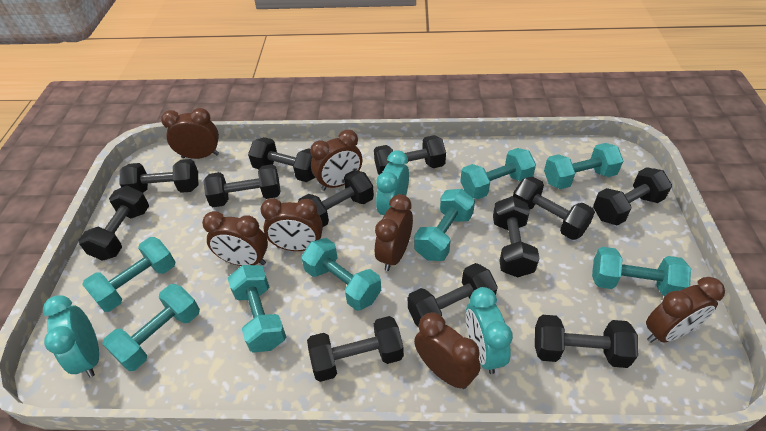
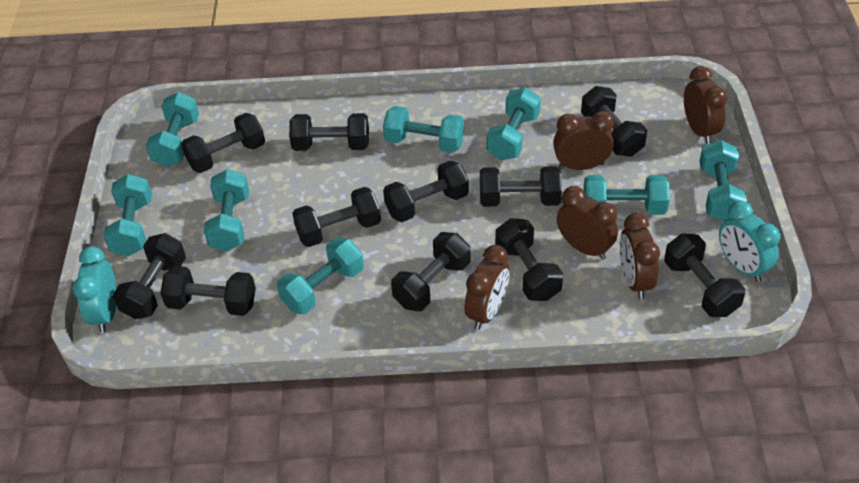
black dumbbell: 12 -> 11
brown clock: 7 -> 5
turquoise clock: 3 -> 2

